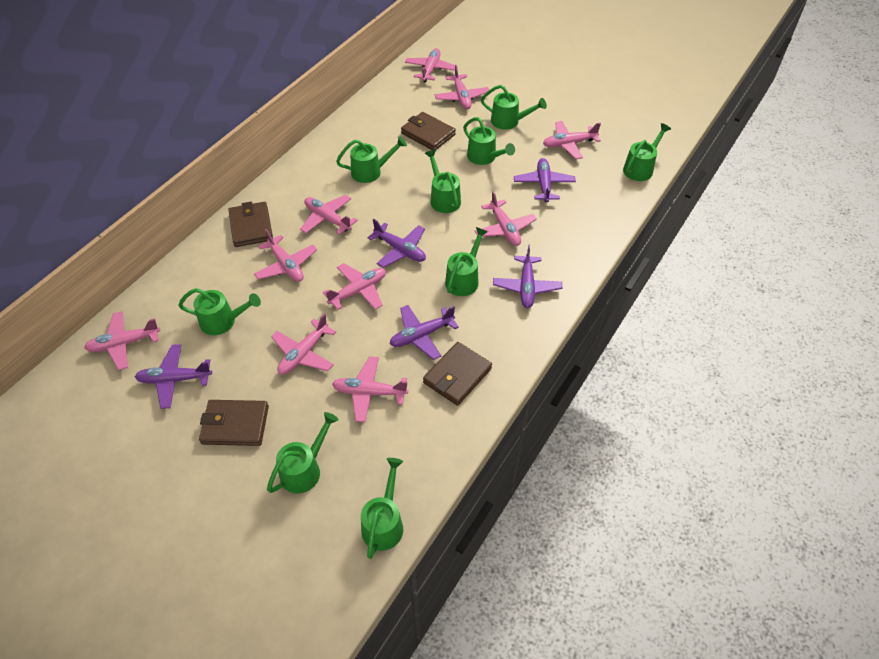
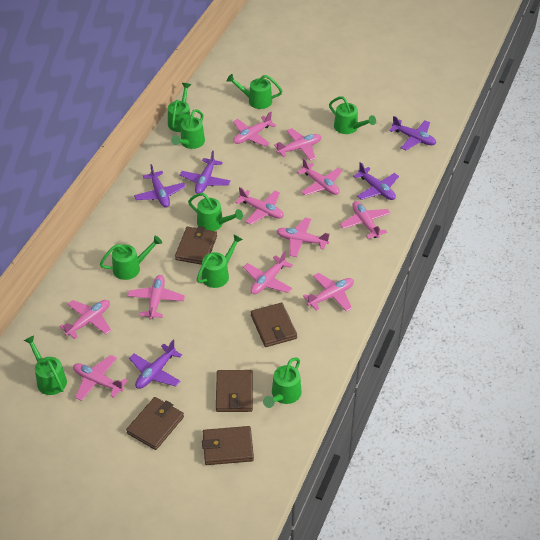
brown wallet: 4 -> 5
pink plane: 10 -> 11

